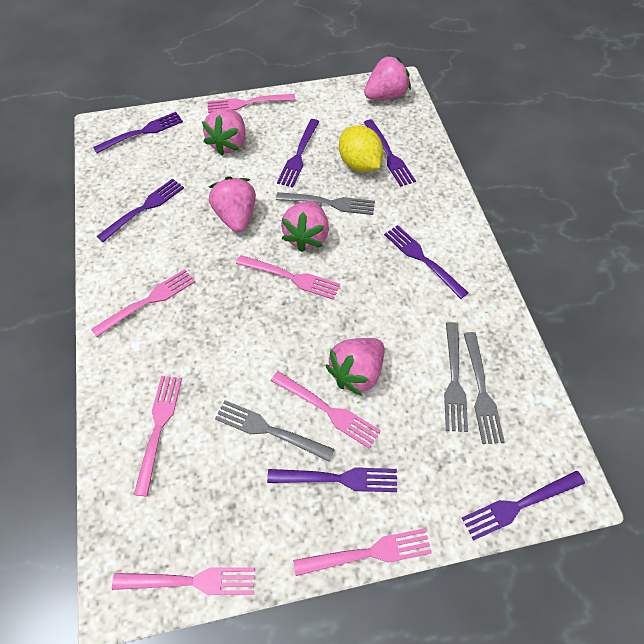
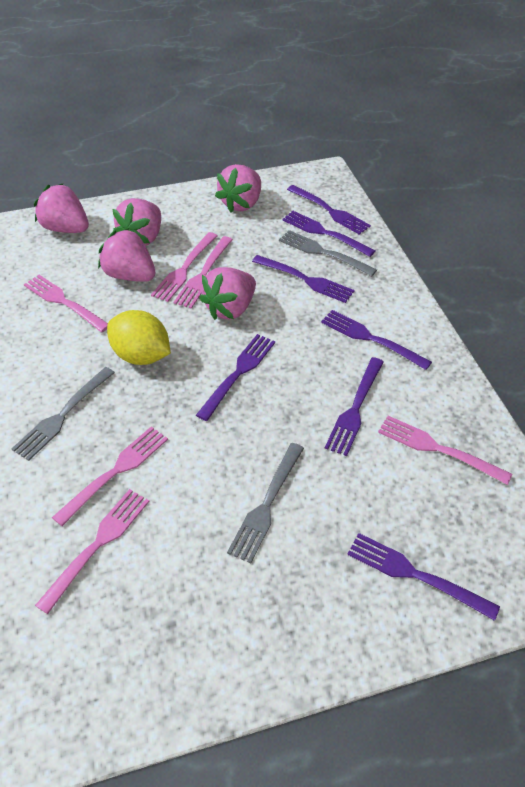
grey fork: 4 -> 3
pink fork: 7 -> 6

